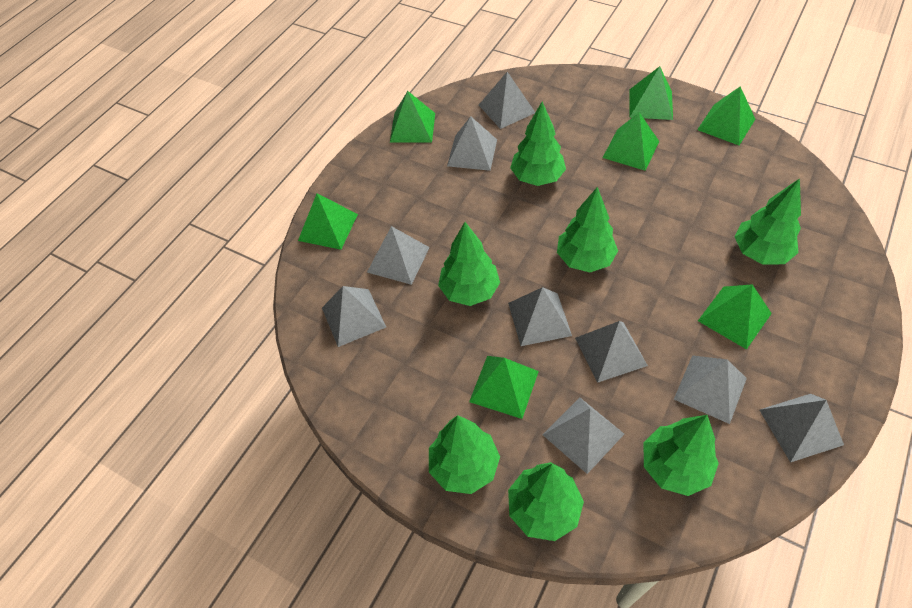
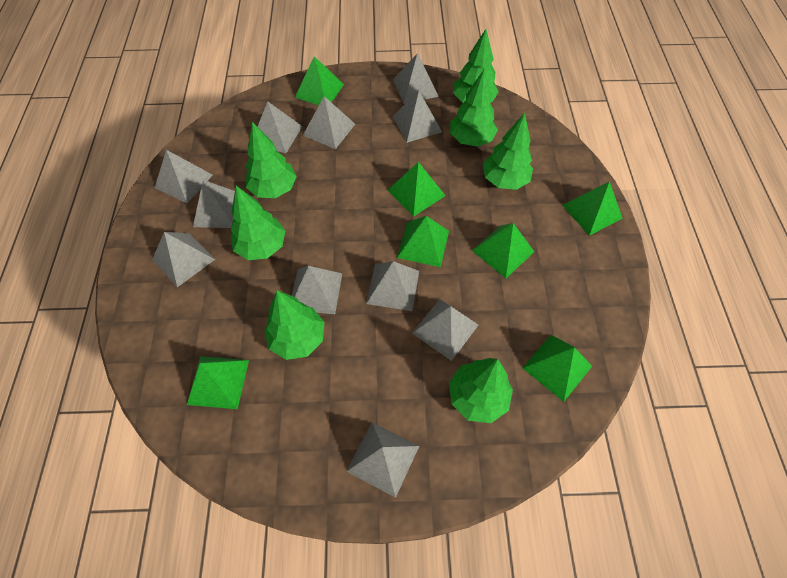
grey pyramid: 9 -> 11

